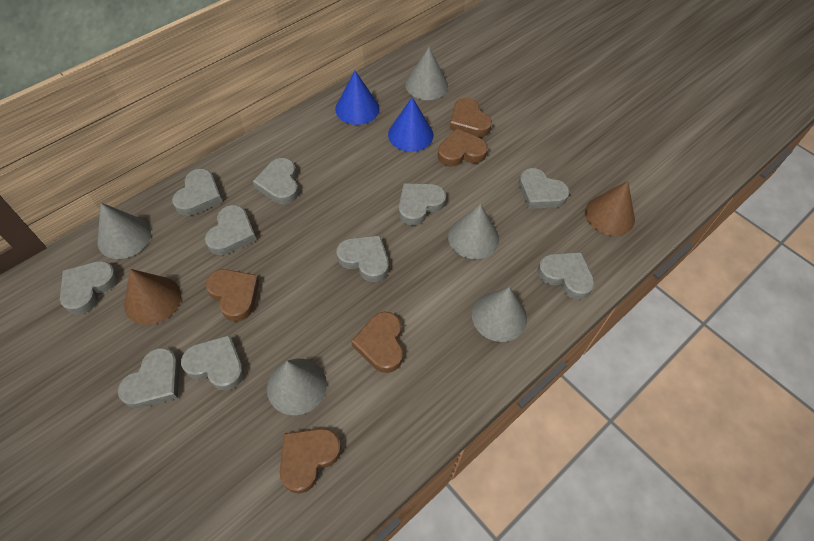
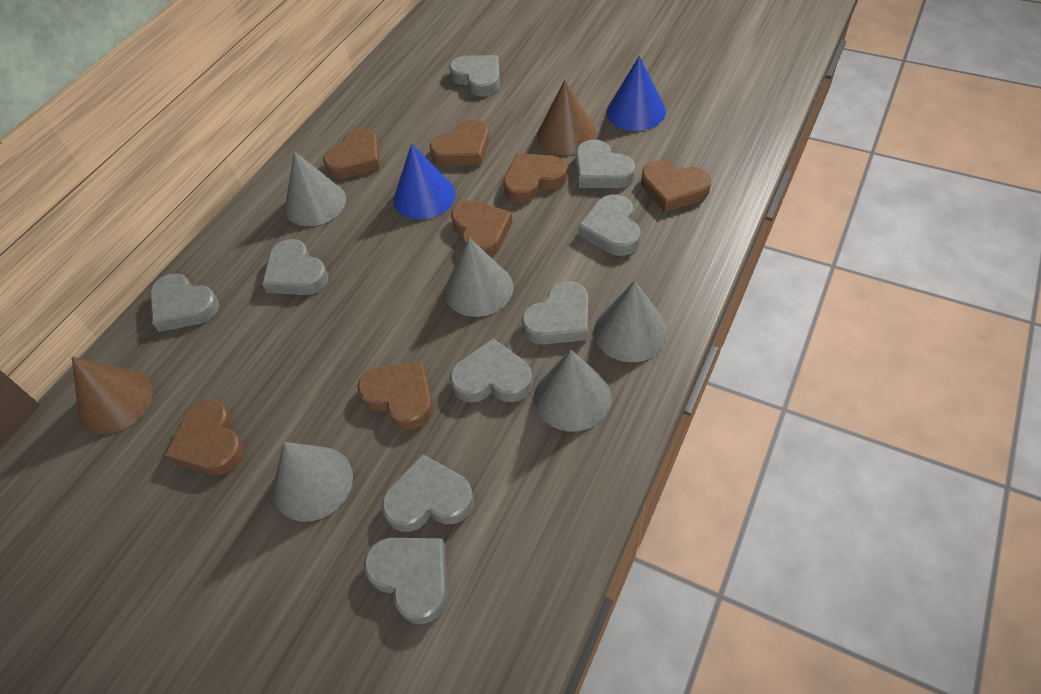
brown heart: 5 -> 7
grey heart: 10 -> 9

